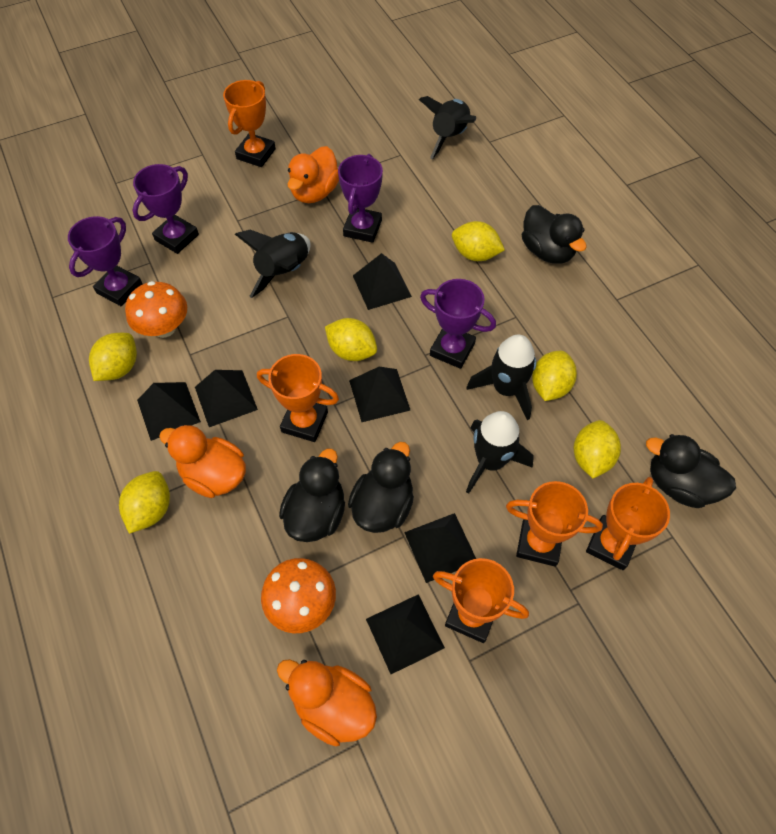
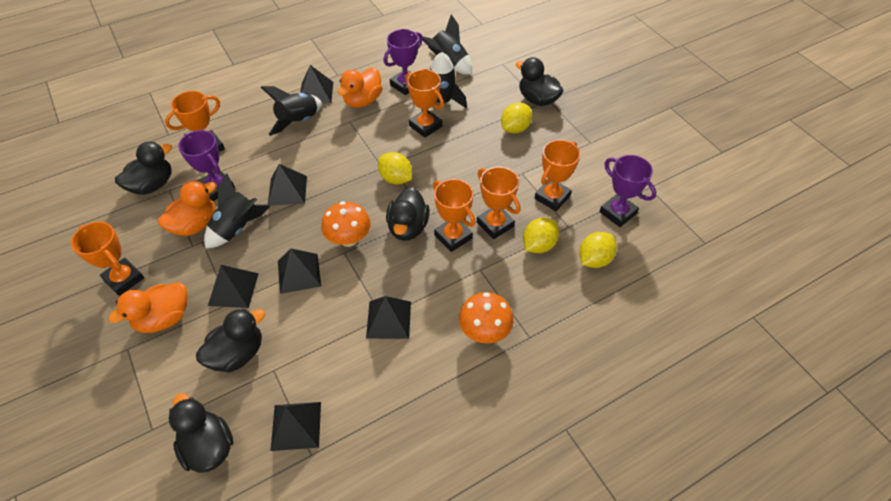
black duck: 4 -> 5
orange trophy: 5 -> 6
purple trophy: 4 -> 3
yellow lemon: 6 -> 4

